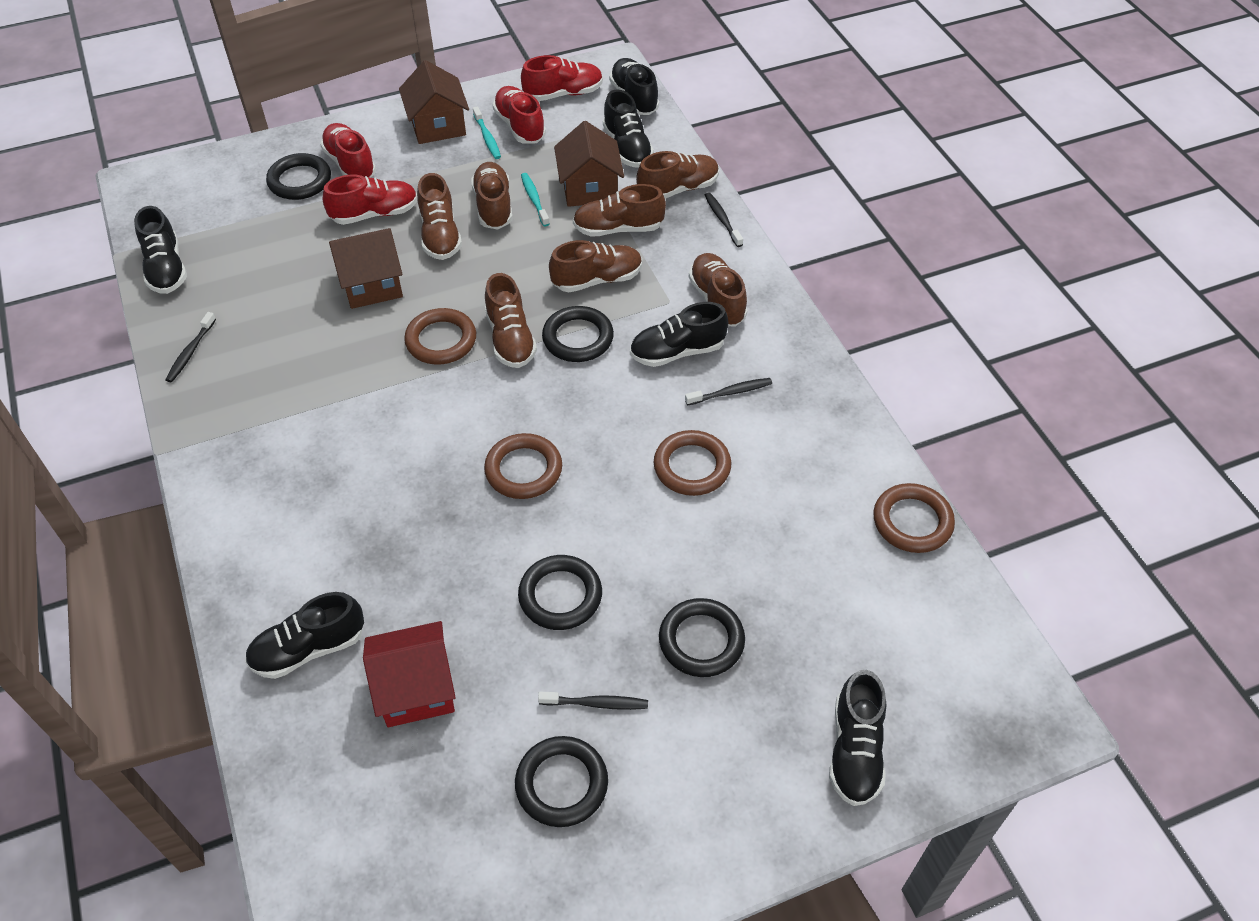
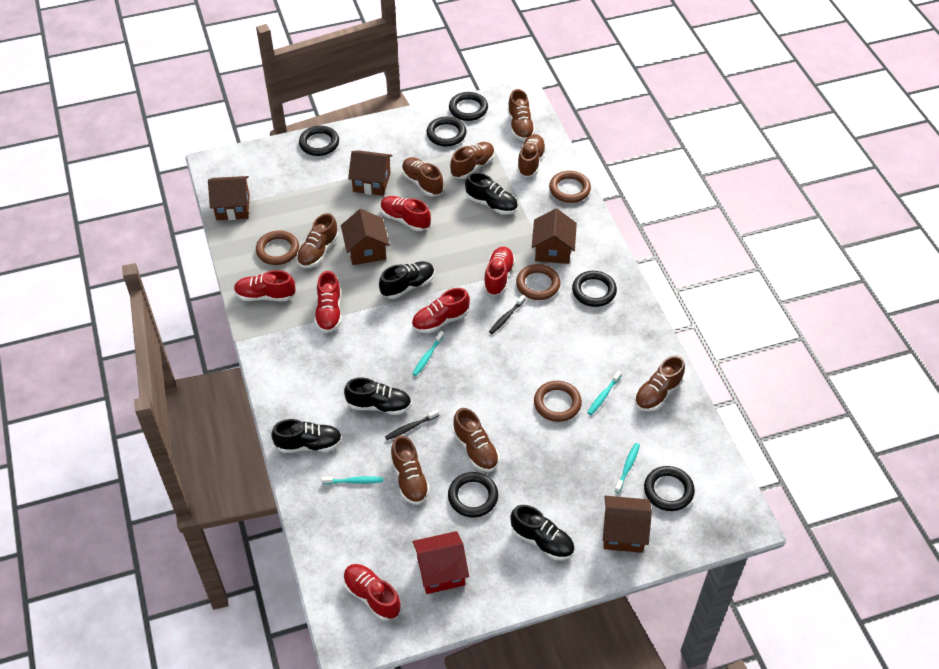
black ring: 5 -> 6
black shoe: 6 -> 5
black toothbrush: 4 -> 2
brown house: 3 -> 5
brown shoe: 7 -> 8
red shoe: 4 -> 6
turquoise toothbrush: 2 -> 4

